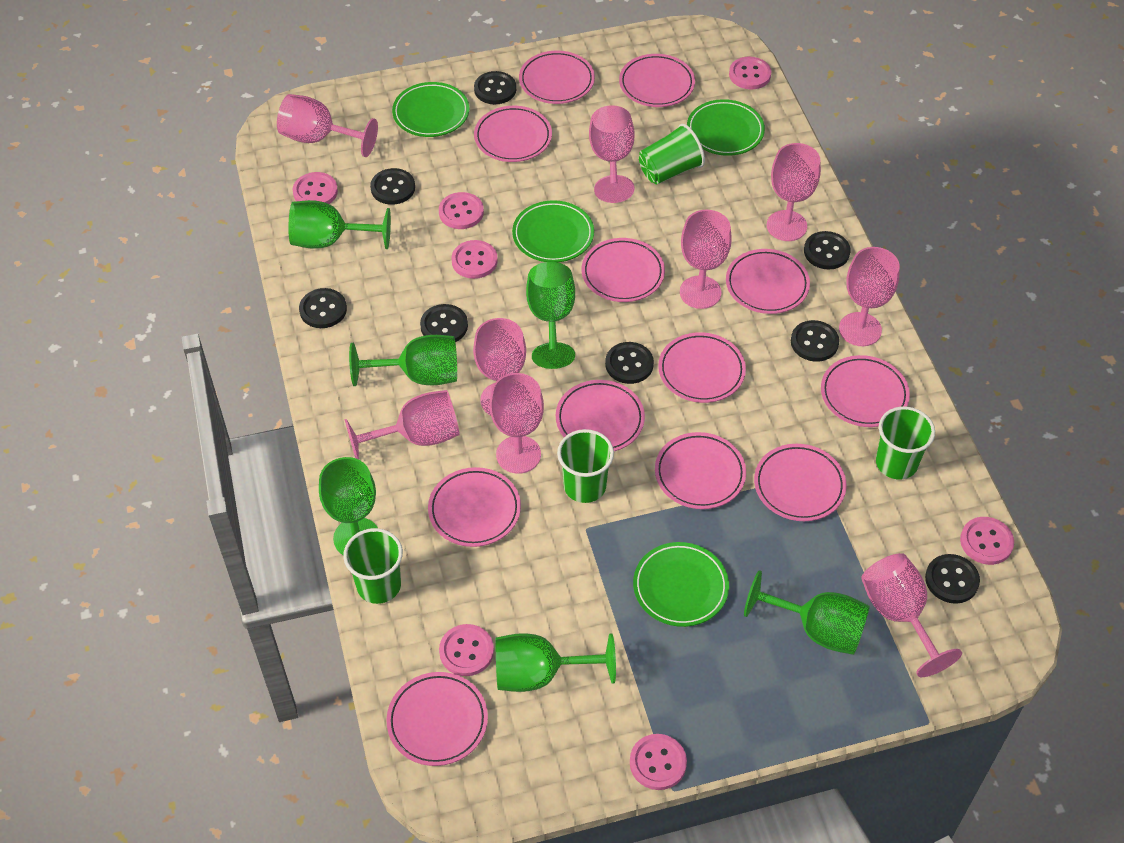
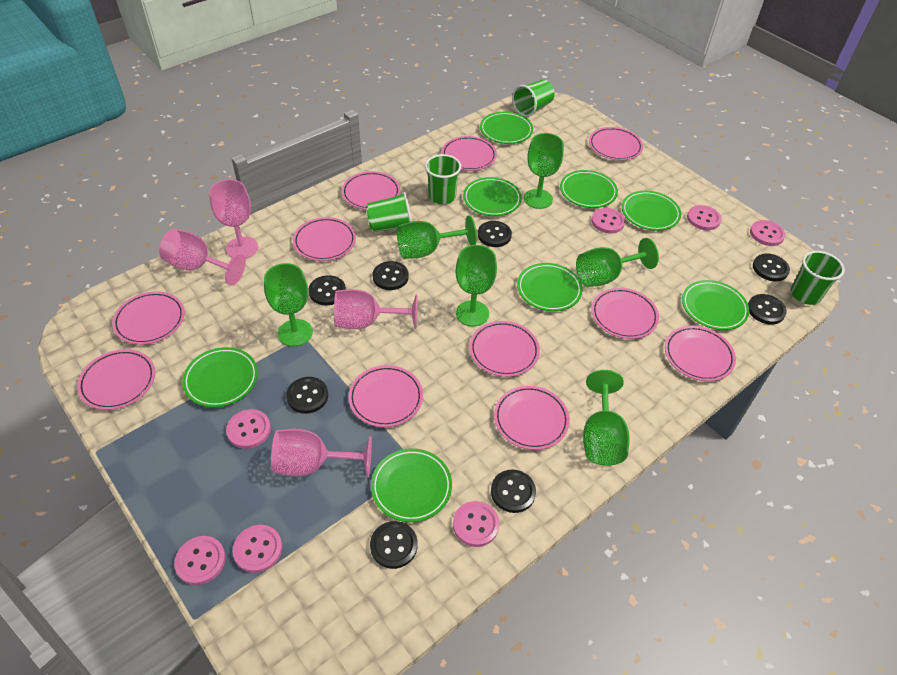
green plate: 4 -> 8
pink goblet: 9 -> 4
pink plate: 12 -> 11

